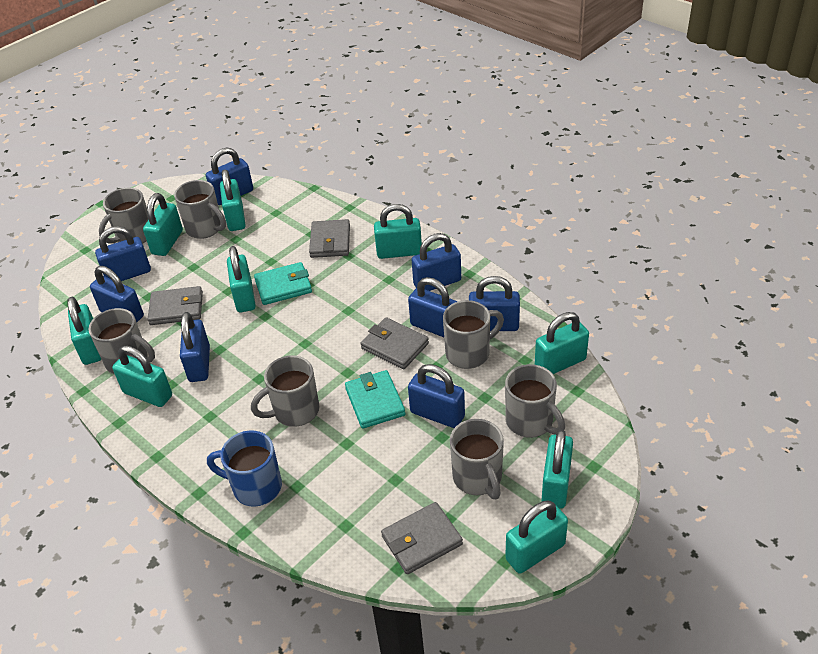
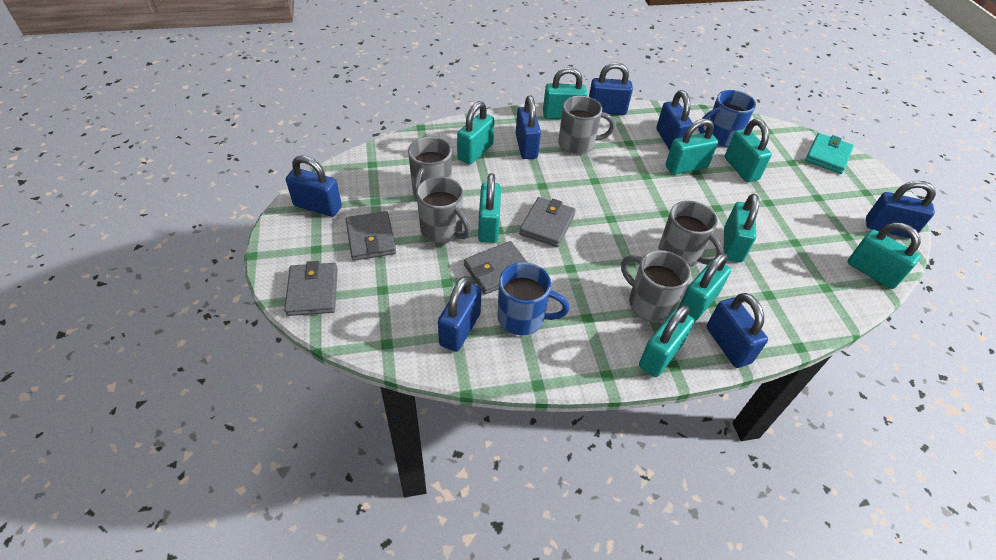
blue mug: 1 -> 2
blue padlock: 8 -> 7
grey mug: 7 -> 5
turquoise wallet: 2 -> 1

